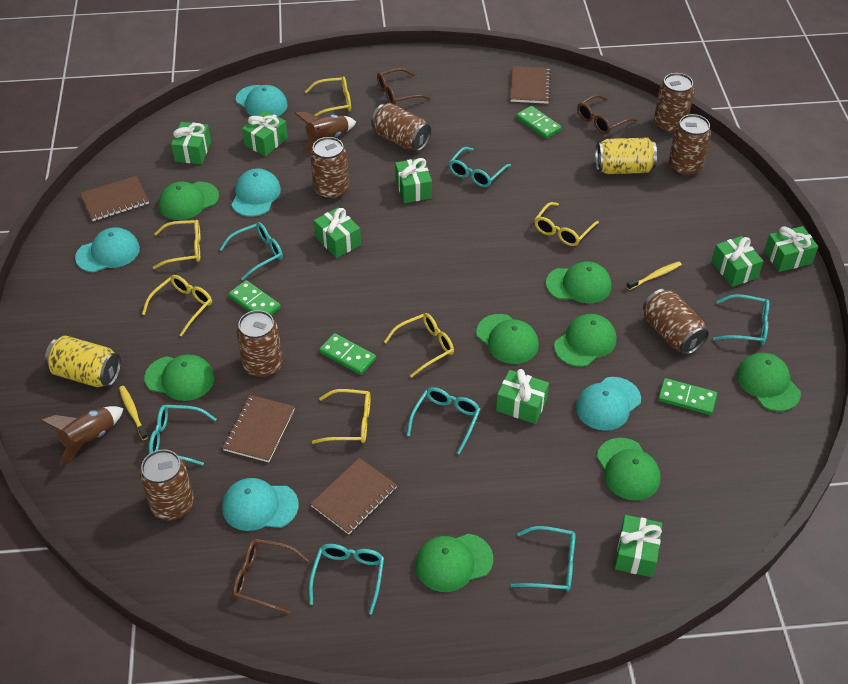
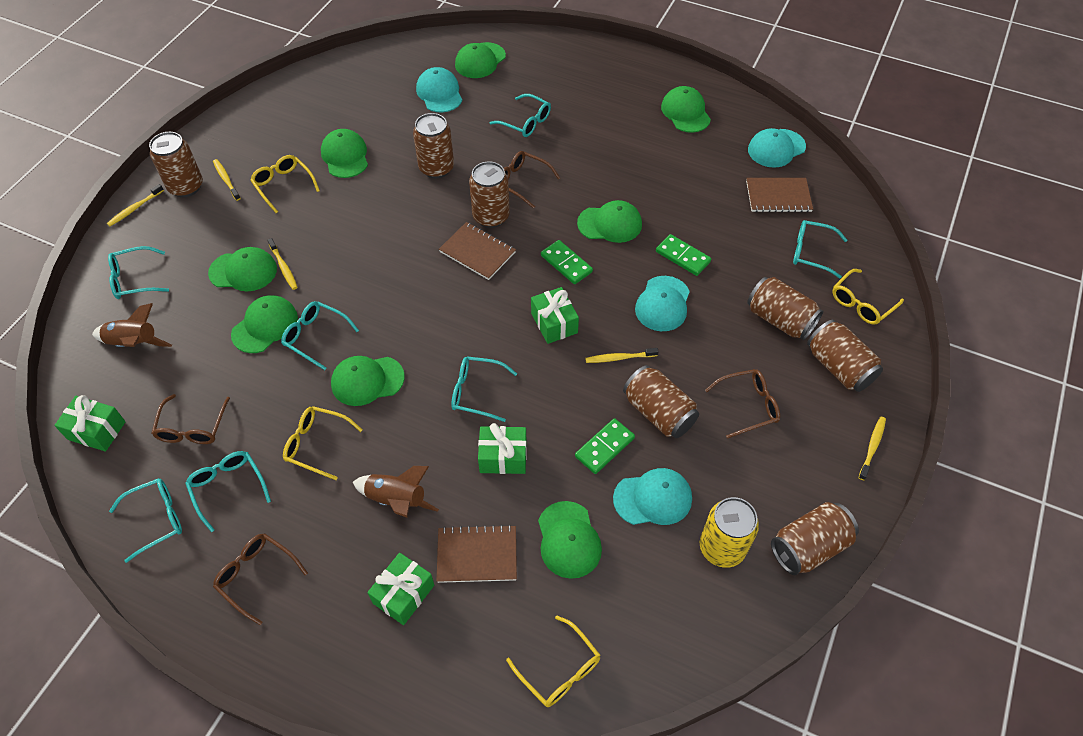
brown glasses: 3 -> 4
brown notebook: 4 -> 3
green domino: 4 -> 3
green gift: 8 -> 4
turquoise cap: 5 -> 4
yellow can: 2 -> 1
yellow glasses: 6 -> 4
yellow toothbrush: 2 -> 5

